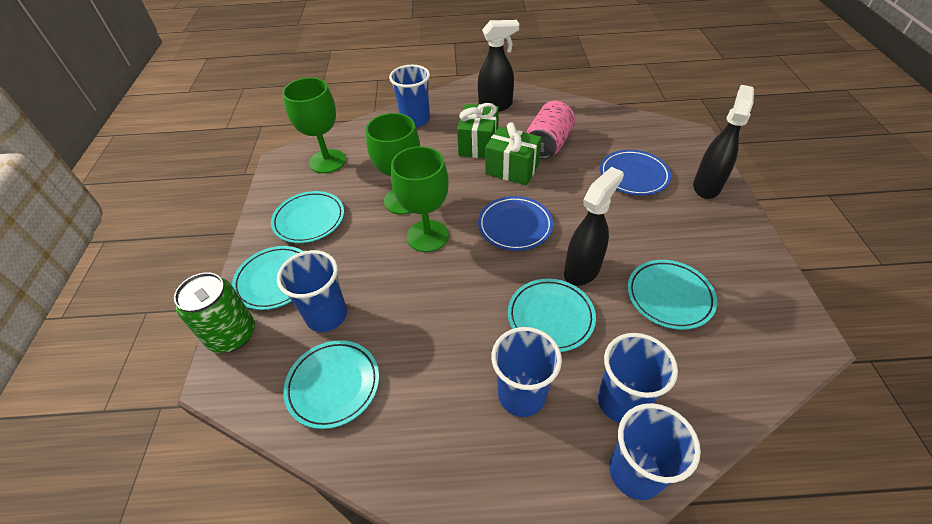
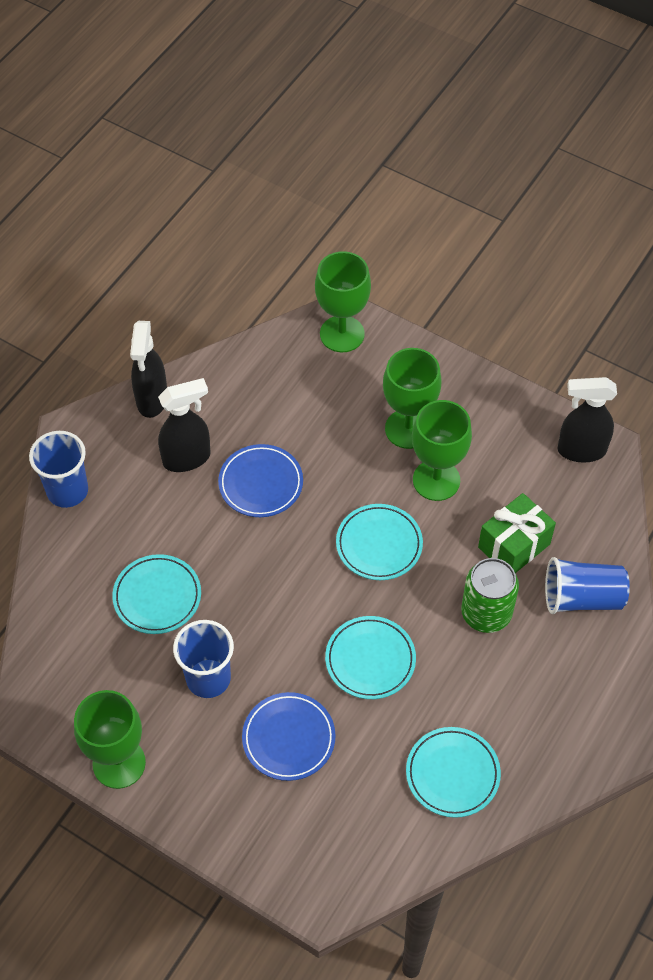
blue cup: 5 -> 3
green gift: 2 -> 1
green goblet: 3 -> 4
pink can: 1 -> 0
turquoise plate: 5 -> 4

